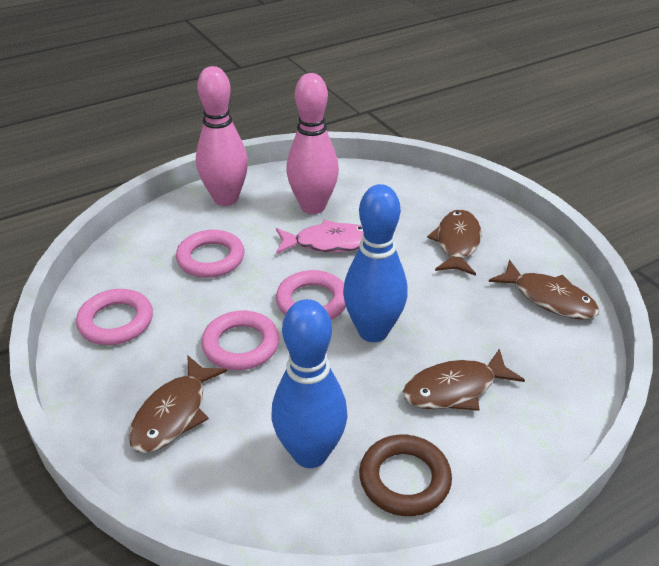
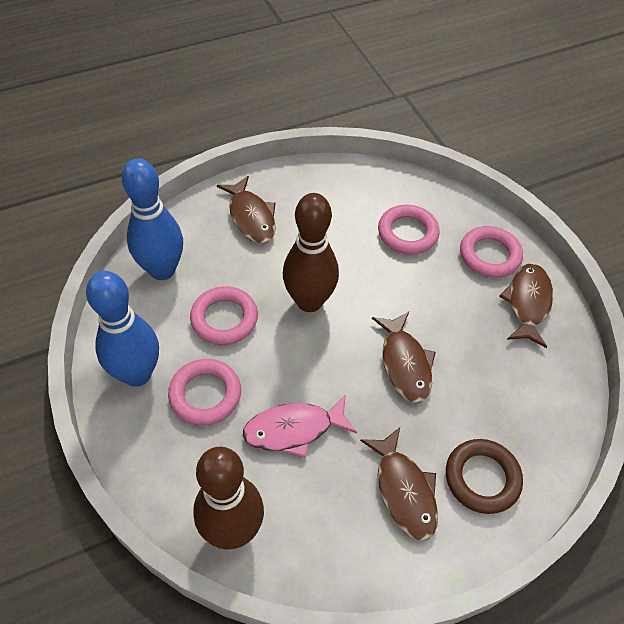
brown bowling pin: 0 -> 2
pink bowling pin: 2 -> 0

